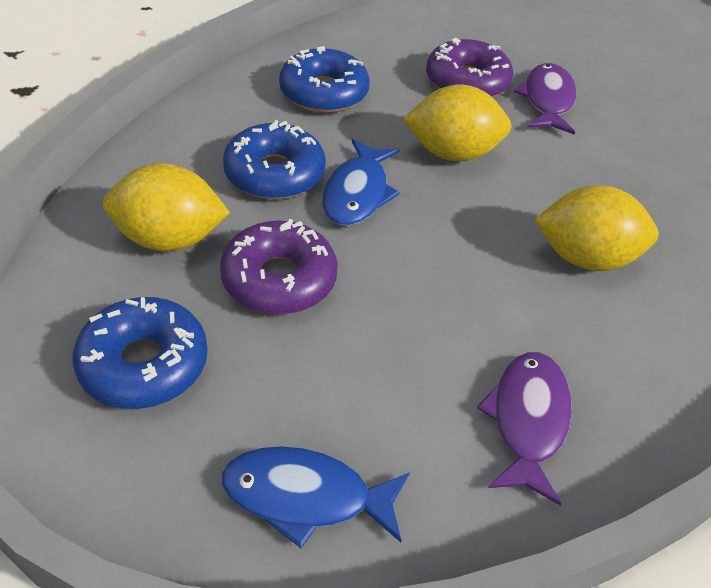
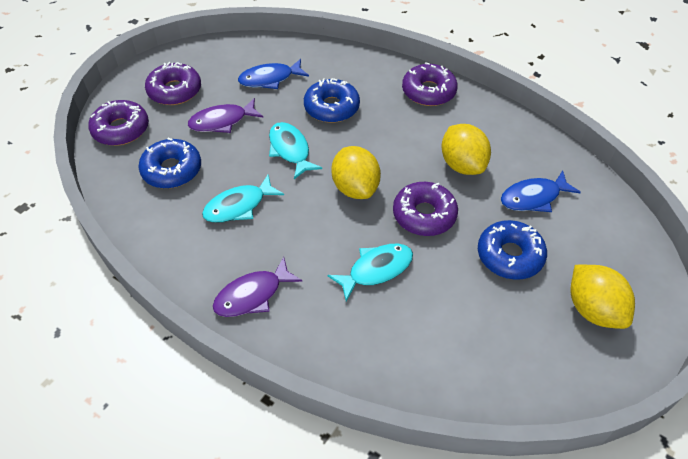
purple donut: 2 -> 4
turquoise fish: 0 -> 3

